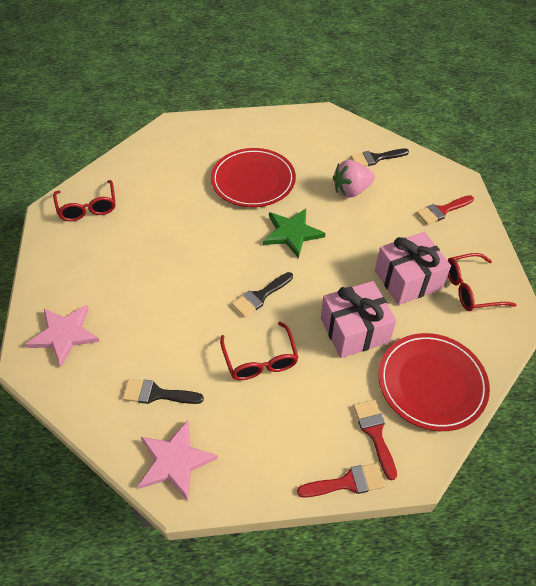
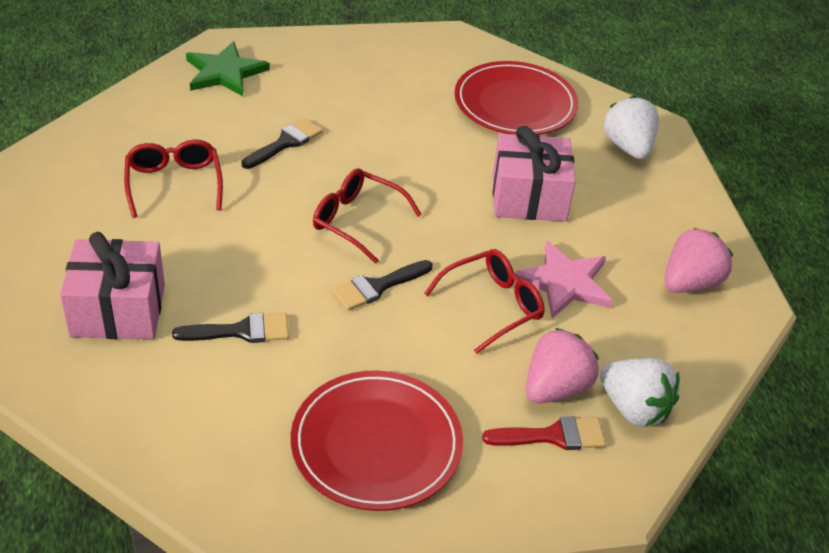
pink star: 2 -> 1
pink strawberry: 1 -> 2
red brush: 3 -> 1
white strawberry: 0 -> 2

